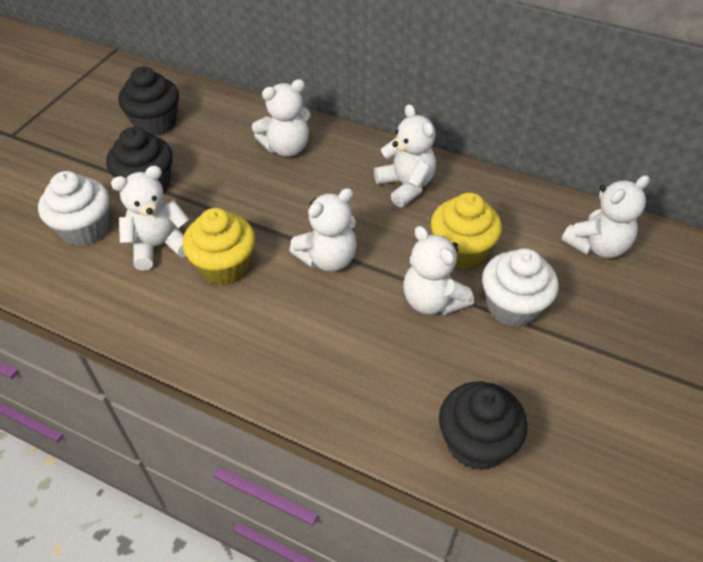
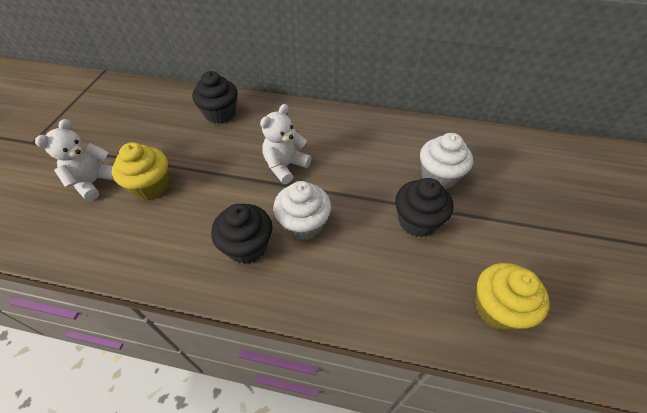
white teddy bear: 6 -> 2

